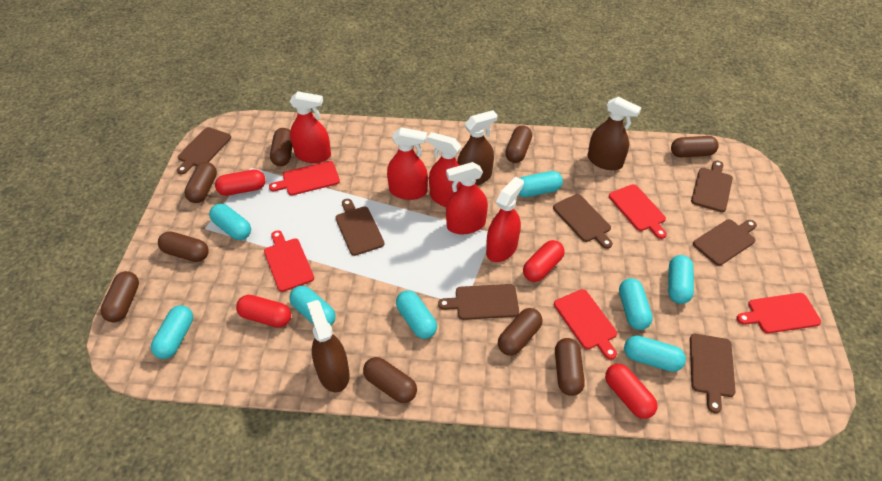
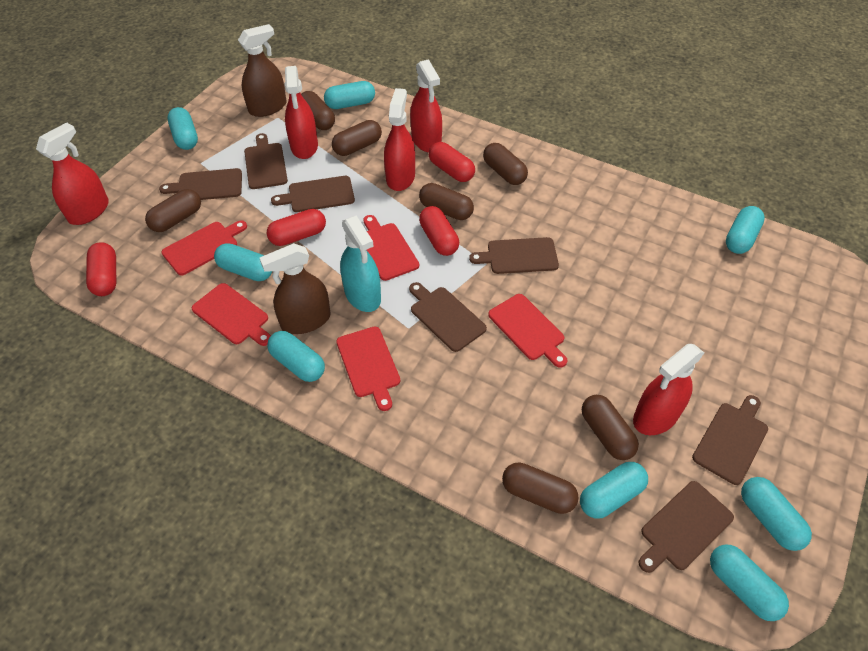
brown capsule: 9 -> 7
brown spray bottle: 3 -> 2
turquoise spray bottle: 0 -> 1

